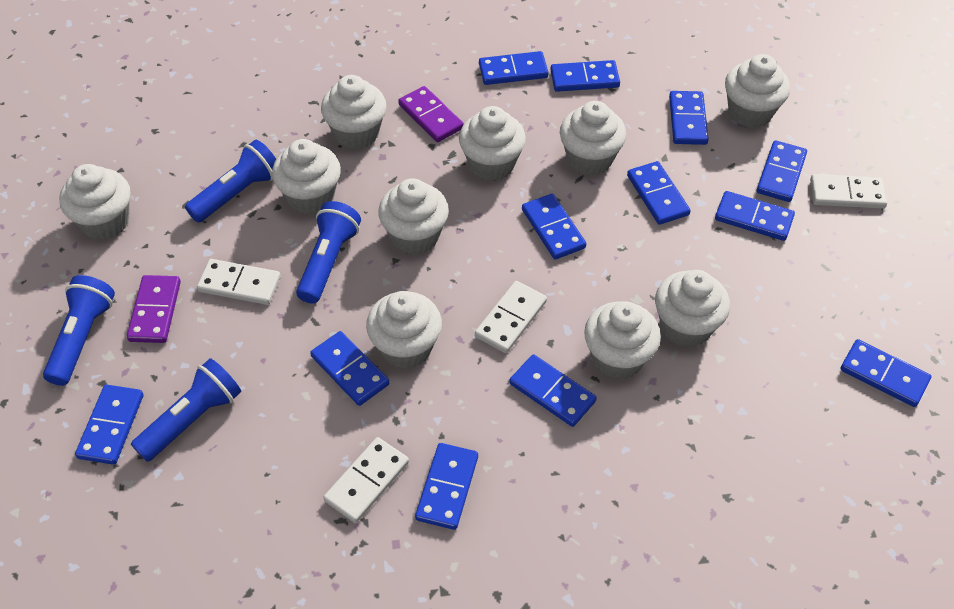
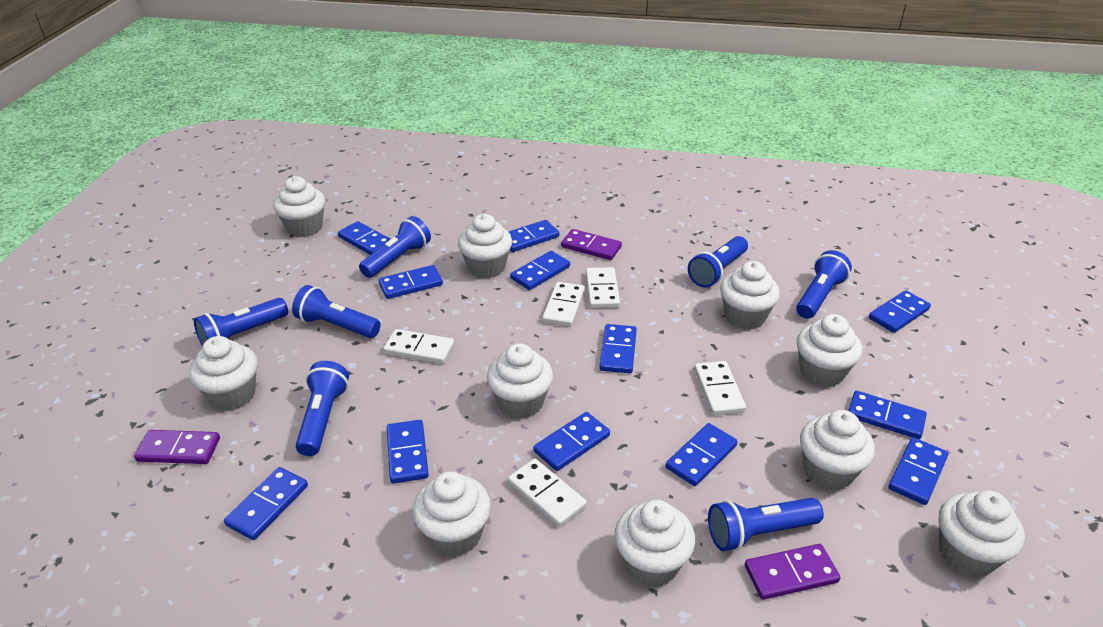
blue flashlight: 4 -> 7
purple domino: 2 -> 3
white domino: 4 -> 5

